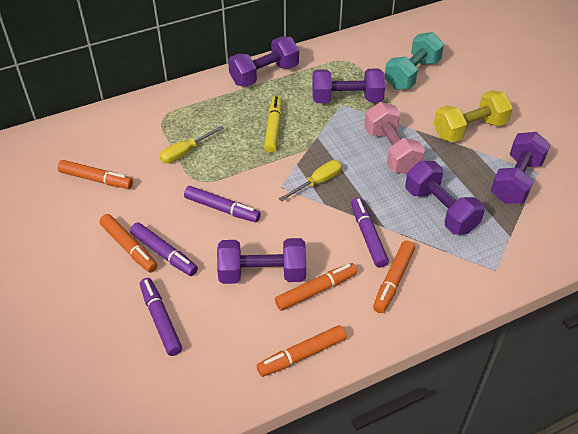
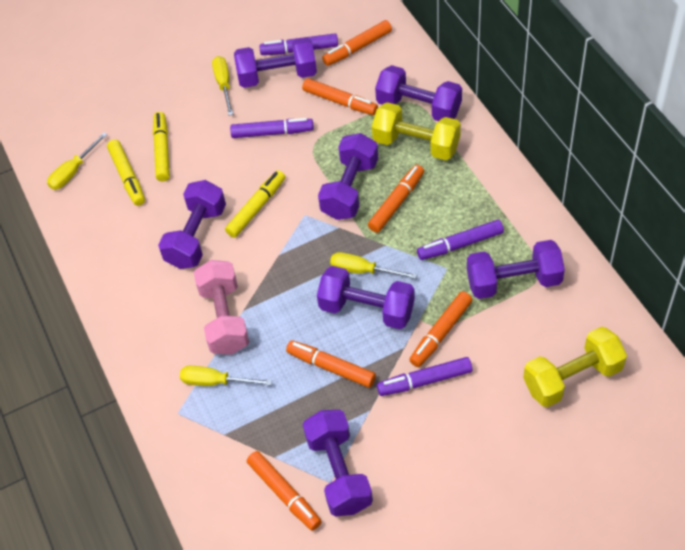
orange marker: 5 -> 6
purple dumbbell: 5 -> 7
turquoise dumbbell: 1 -> 0
yellow dumbbell: 1 -> 2
yellow marker: 1 -> 3
yellow screwdriver: 2 -> 4

